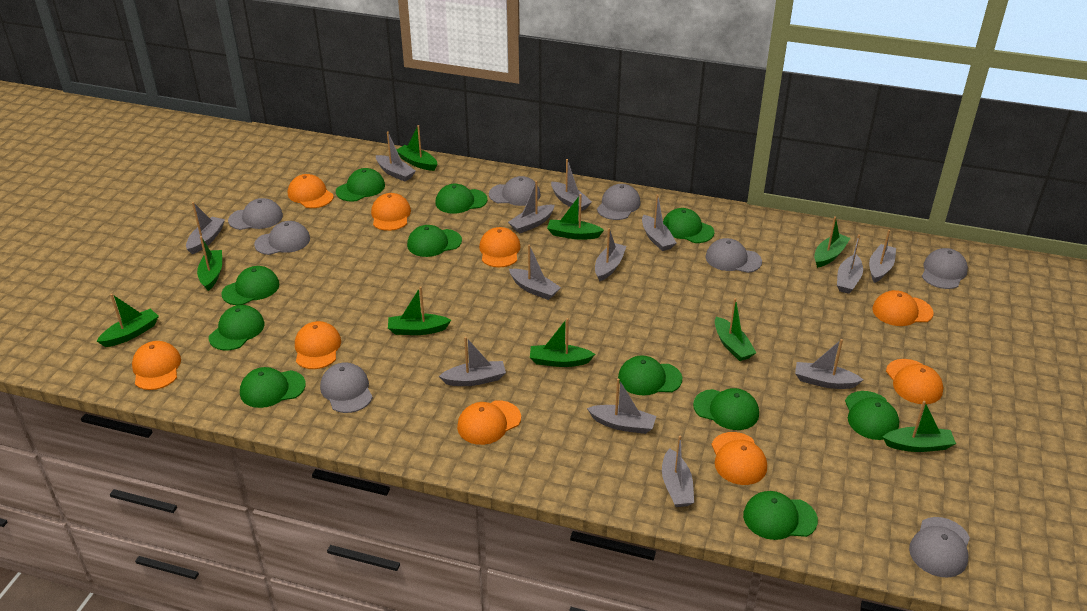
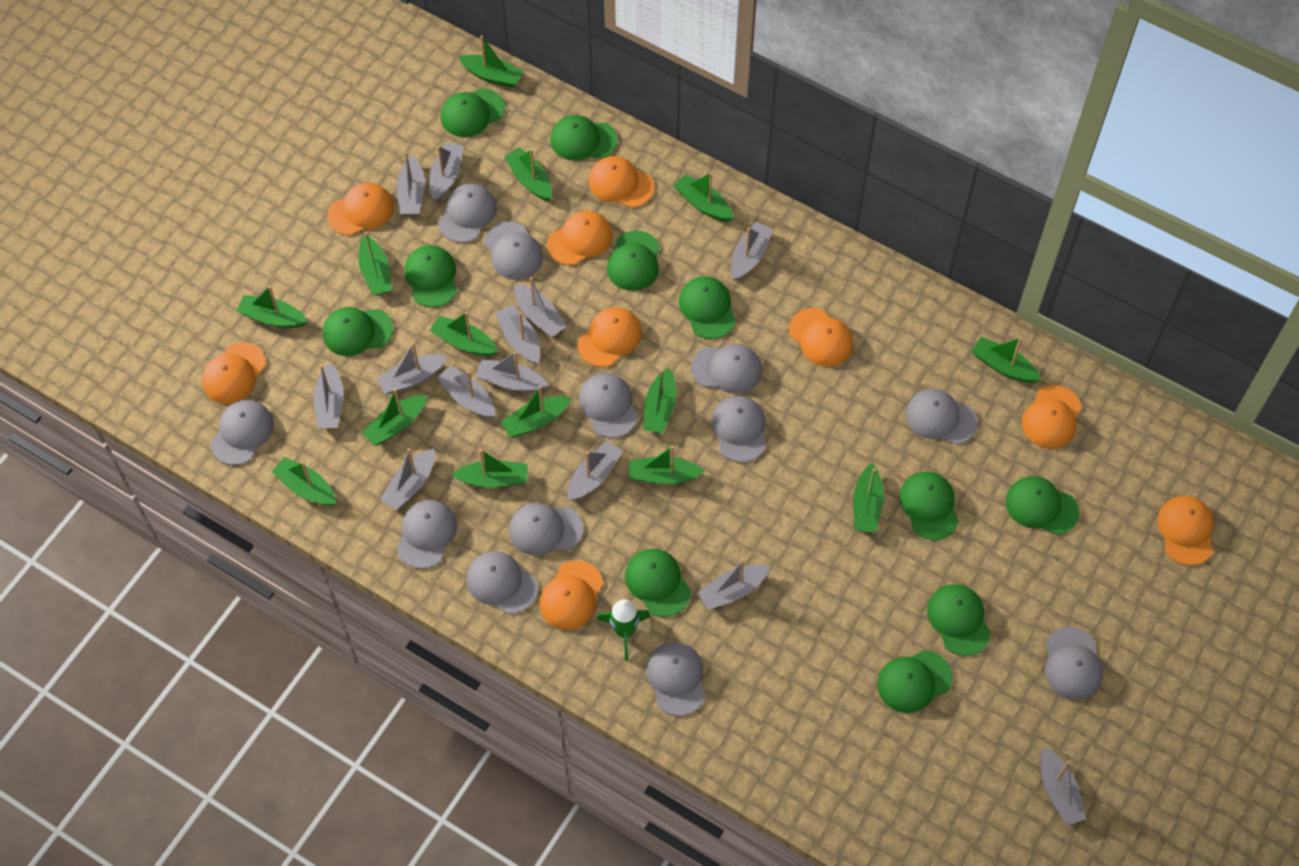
green boat: 9 -> 14
green rocket: 0 -> 1
grey cap: 8 -> 12

